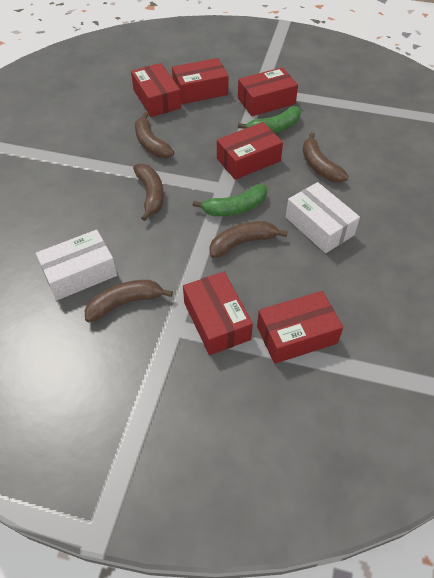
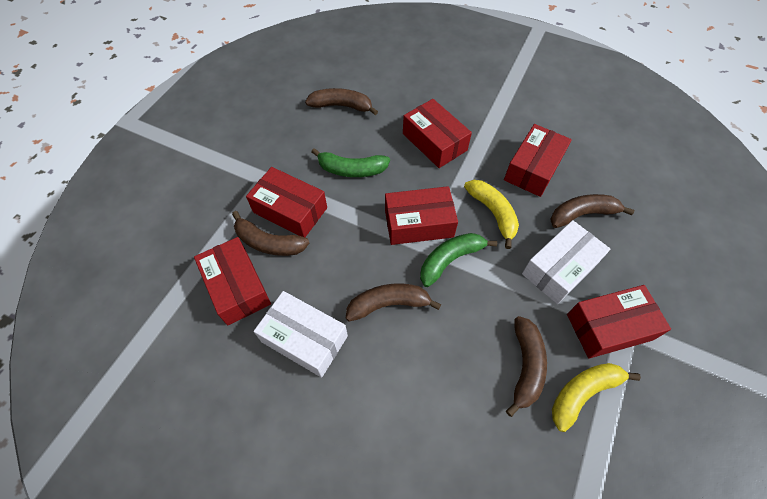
yellow banana: 0 -> 2

